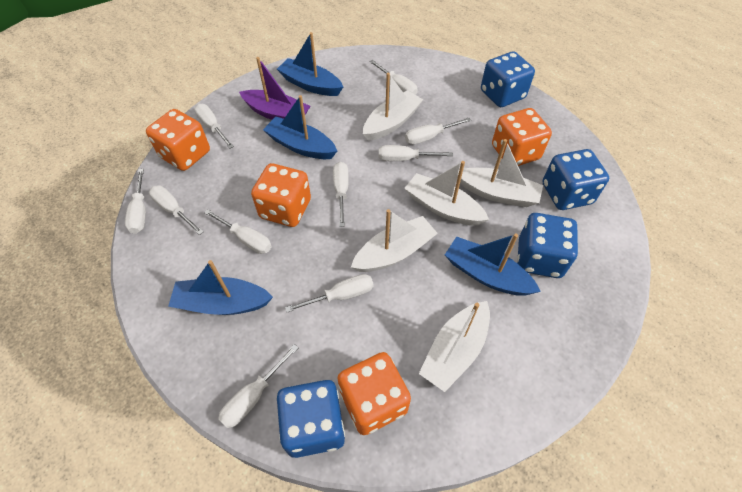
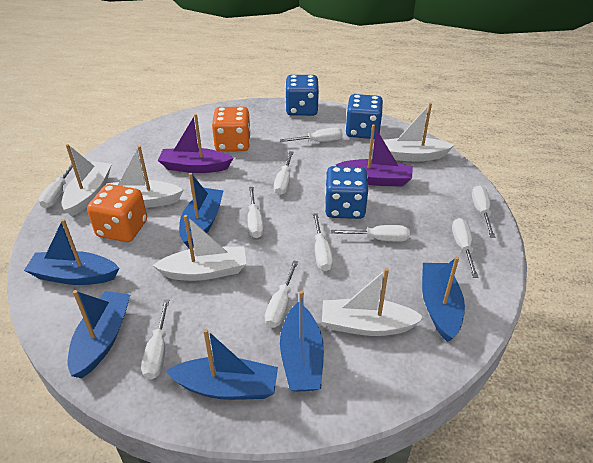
blue boat: 4 -> 6
blue dice: 4 -> 3
orange dice: 4 -> 2
purple boat: 1 -> 2

